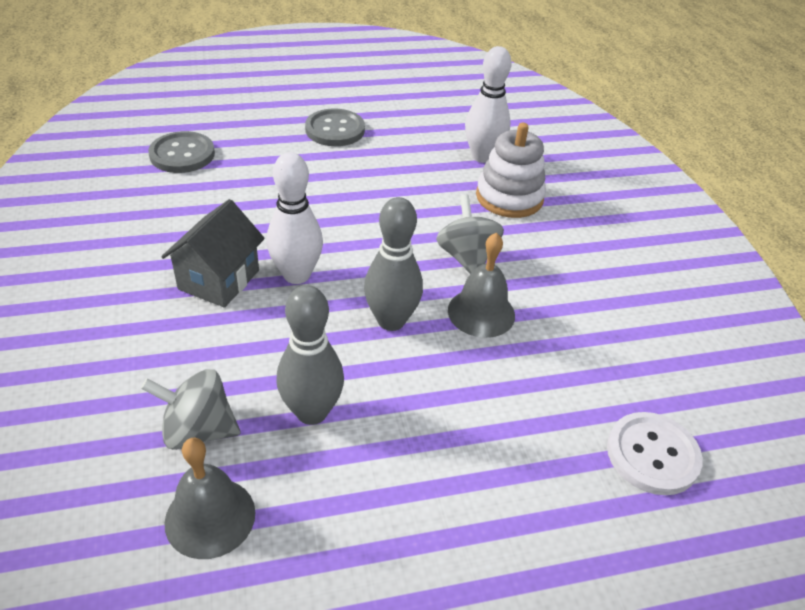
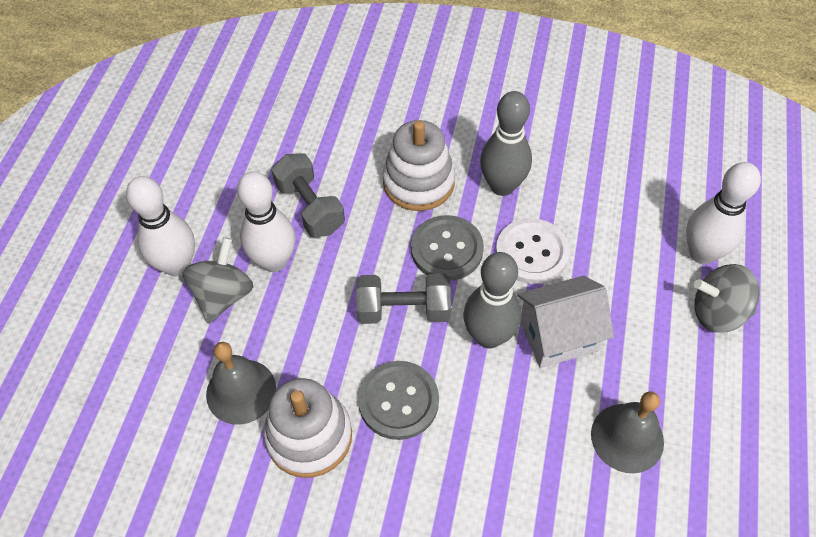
grey dumbbell: 0 -> 2
grey house: 1 -> 0
white bowling pin: 2 -> 3
white house: 0 -> 1
white stacking toy: 1 -> 2

